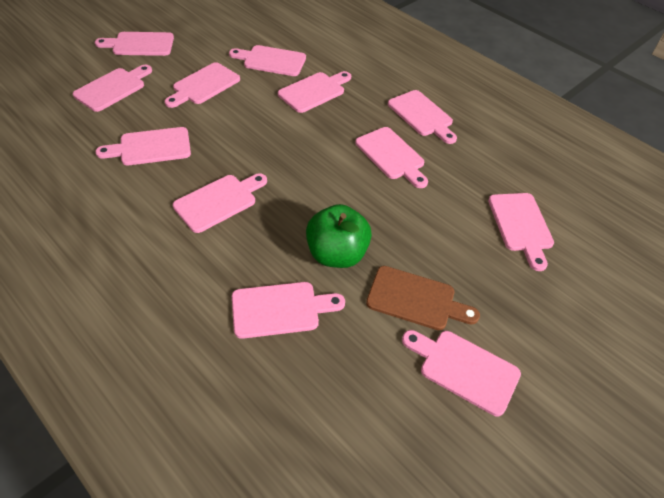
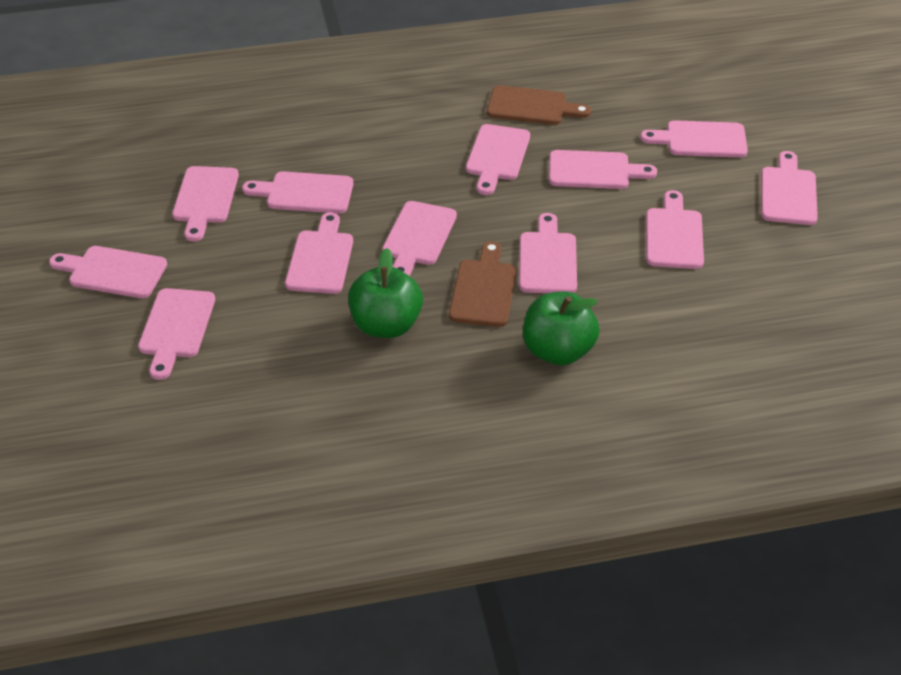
brown cutting board: 1 -> 2
green apple: 1 -> 2

